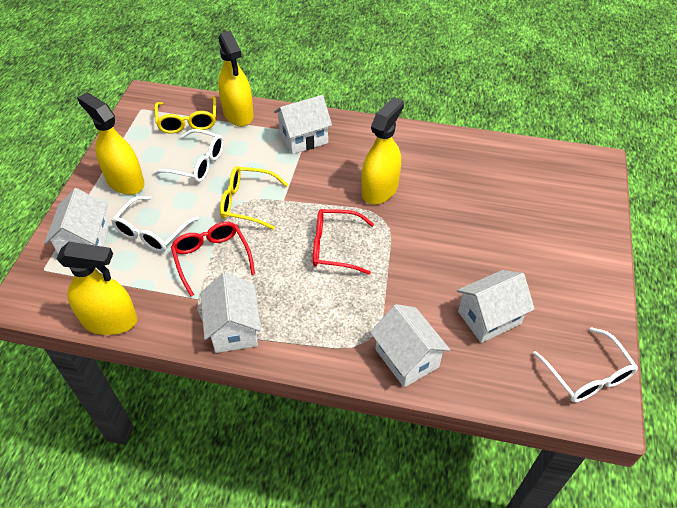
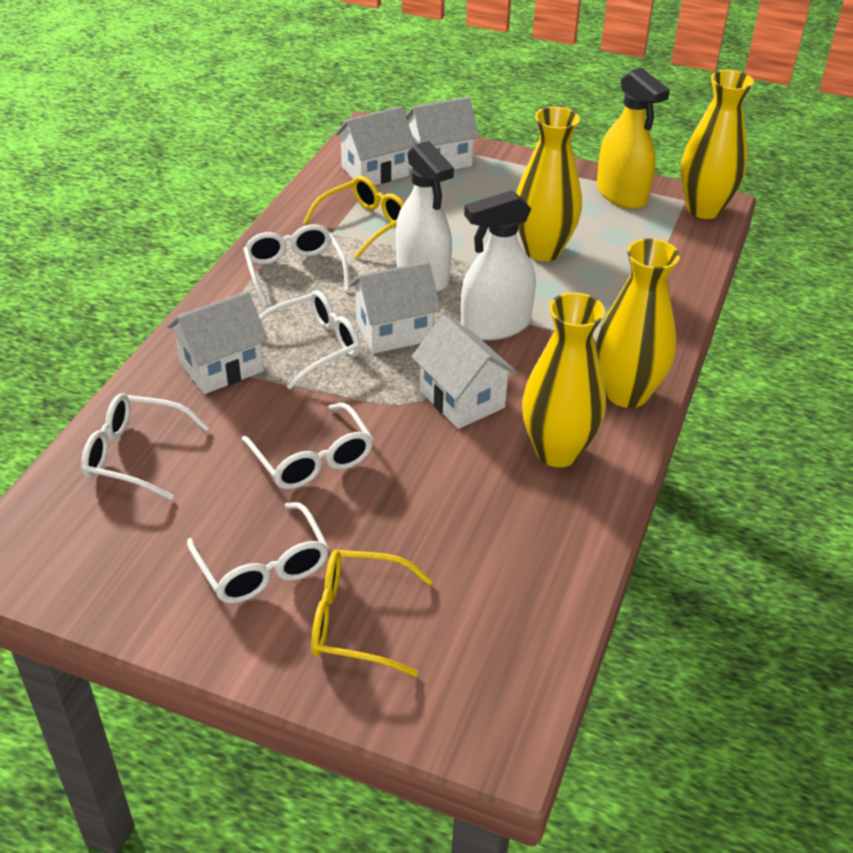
red glasses: 2 -> 0
white glasses: 3 -> 5
white spray bottle: 0 -> 2
yellow spray bottle: 4 -> 1
yellow vase: 0 -> 4

